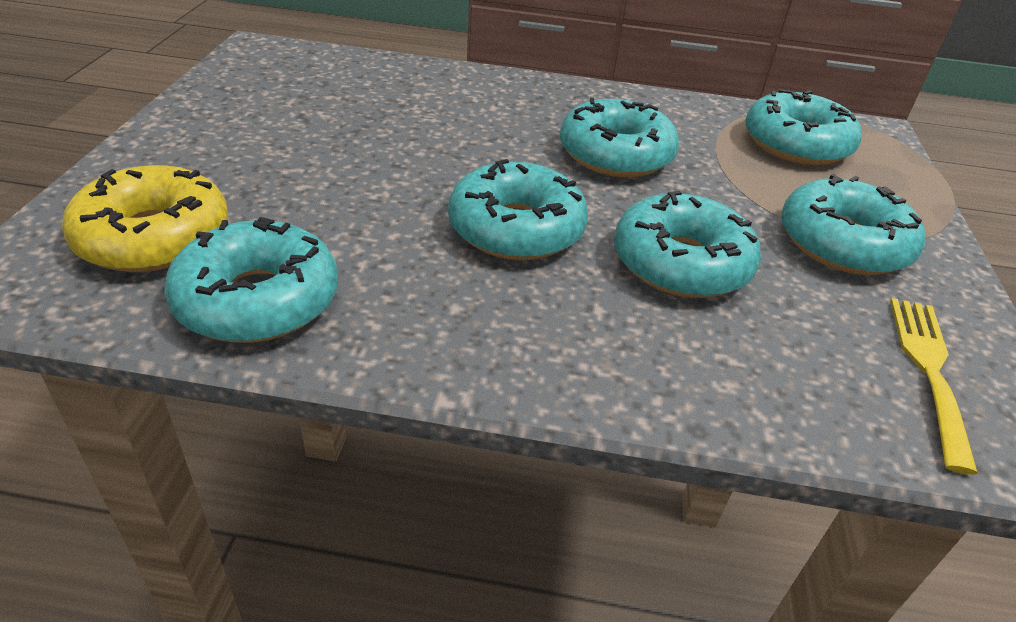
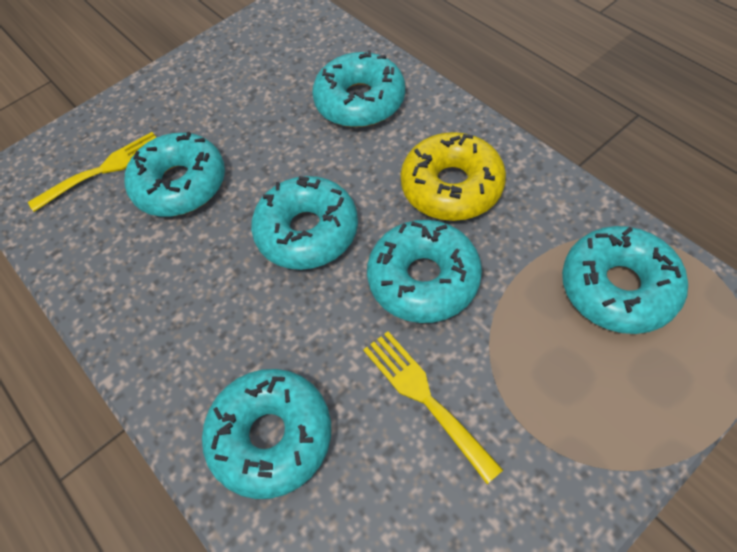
yellow fork: 1 -> 2

